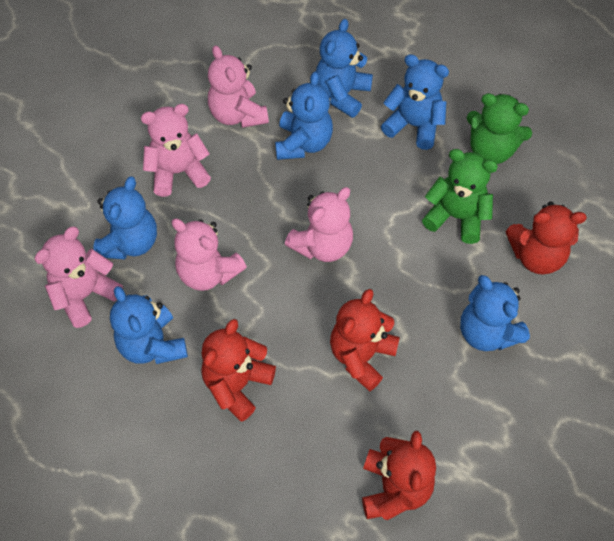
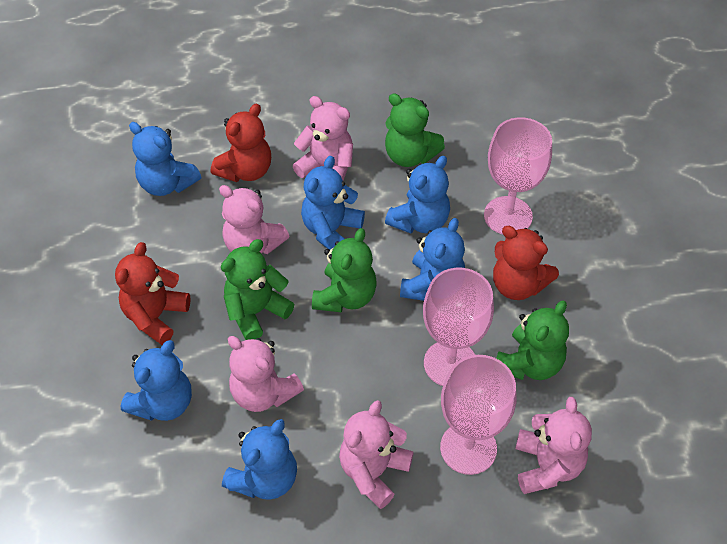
green teddy bear: 2 -> 4
pink goblet: 0 -> 3
red teddy bear: 4 -> 3

